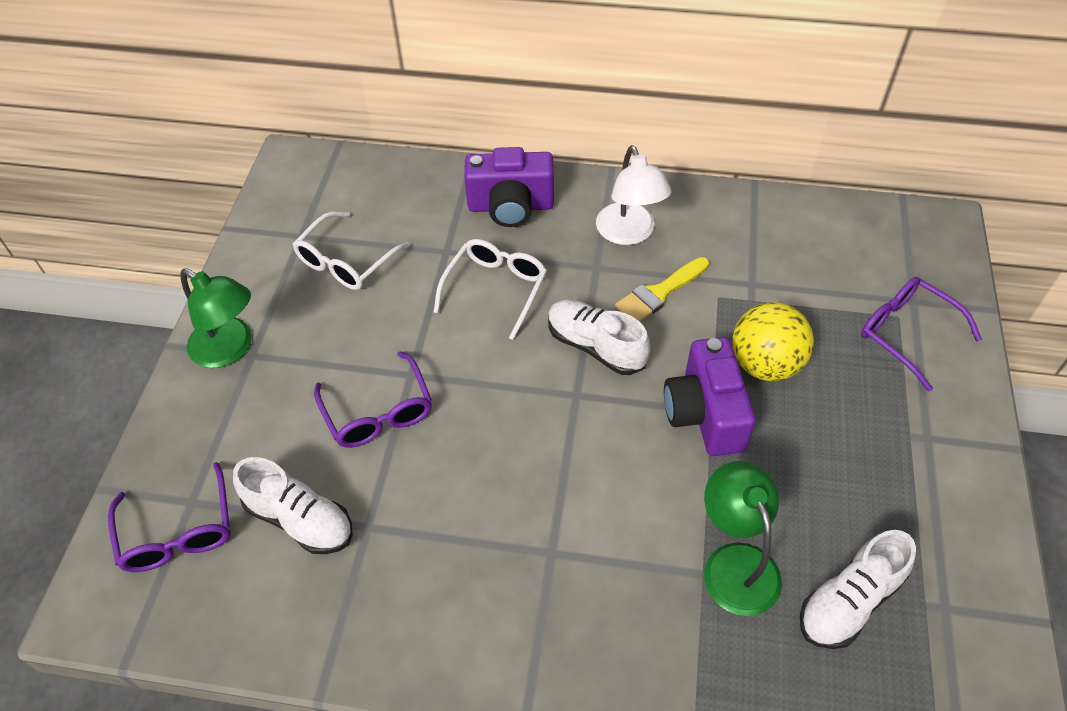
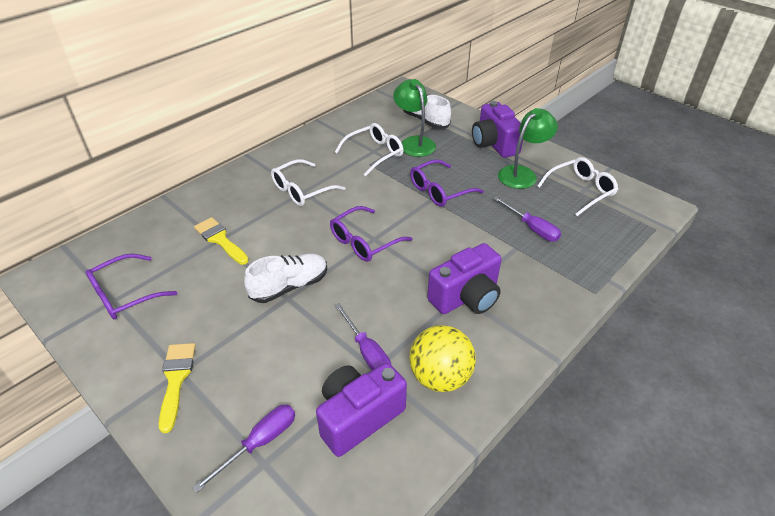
purple camera: 2 -> 3
purple screwdriver: 0 -> 3
white glasses: 2 -> 3
white lamp: 1 -> 0
white shoe: 3 -> 2
yellow brush: 1 -> 2

